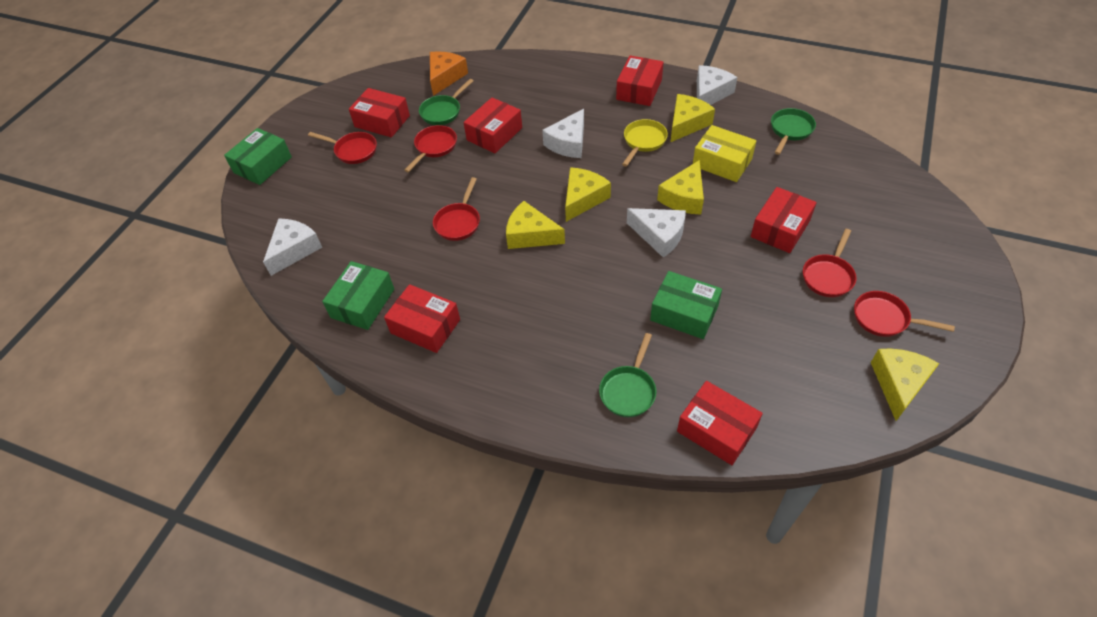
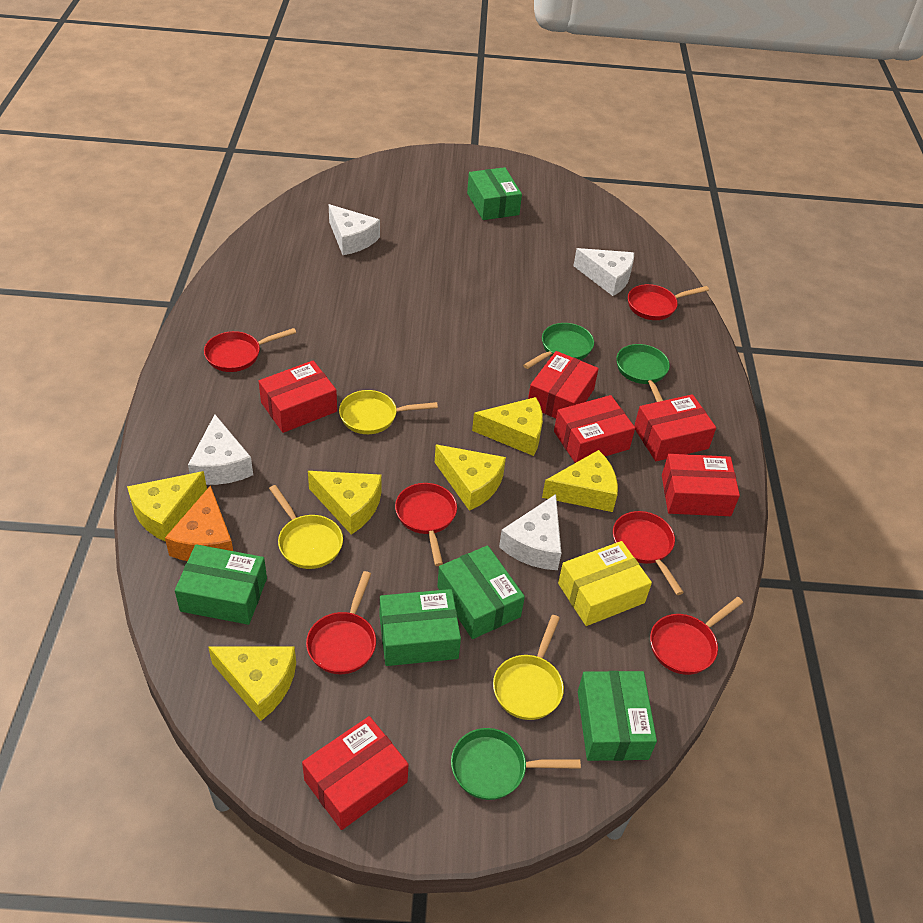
green box: 3 -> 5
red pan: 5 -> 6
yellow cheese: 5 -> 6
yellow pan: 1 -> 3

